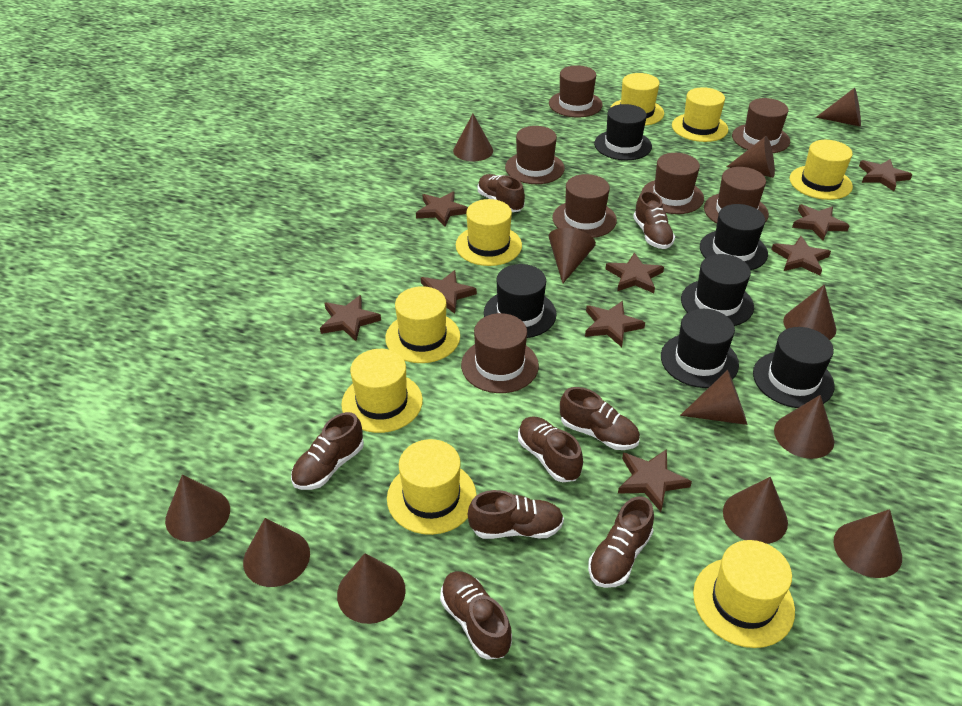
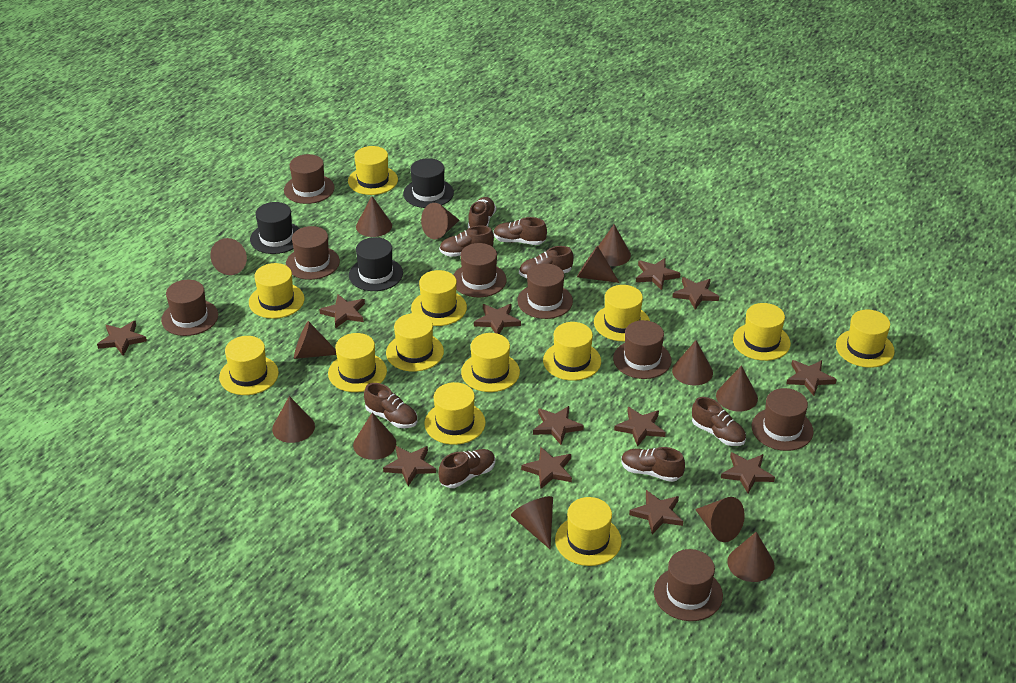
black hat: 6 -> 3
brown cone: 12 -> 13
brown hat: 7 -> 8
brown star: 9 -> 12
yellow hat: 8 -> 13

